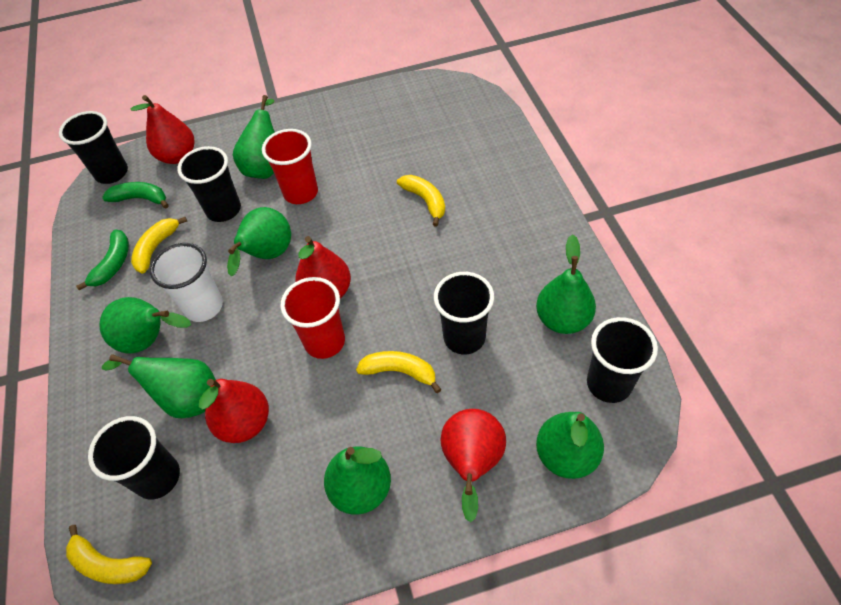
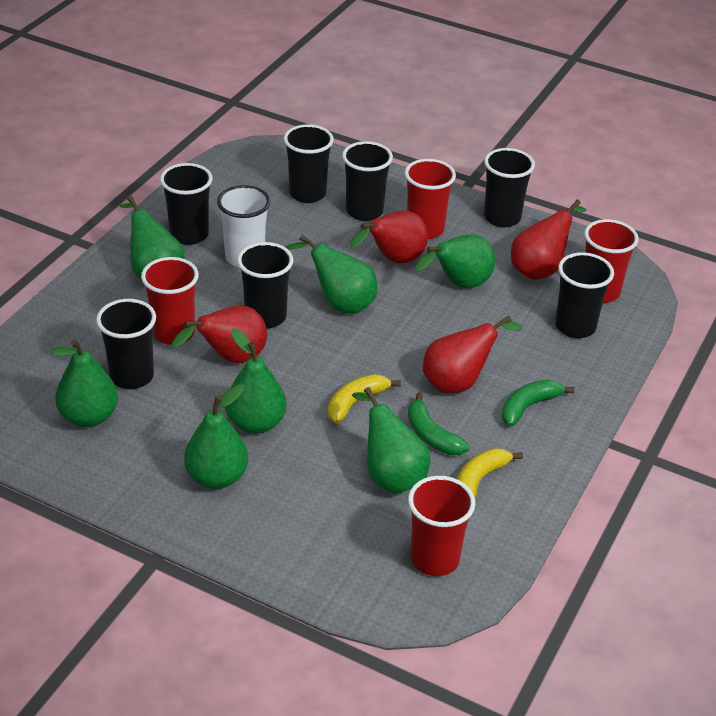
black cup: 5 -> 7
red cup: 2 -> 4
yellow banana: 4 -> 2

